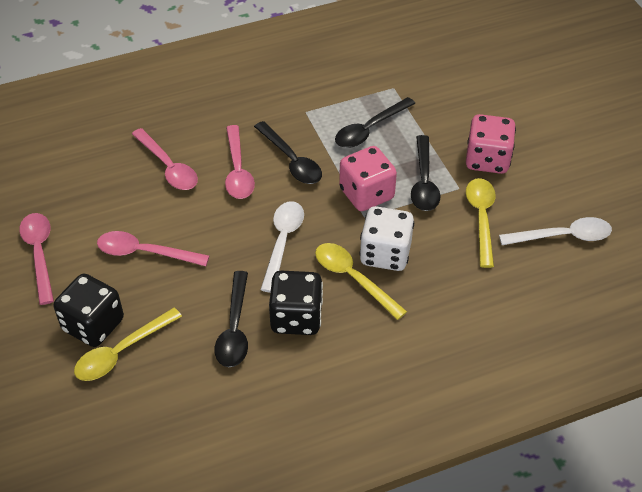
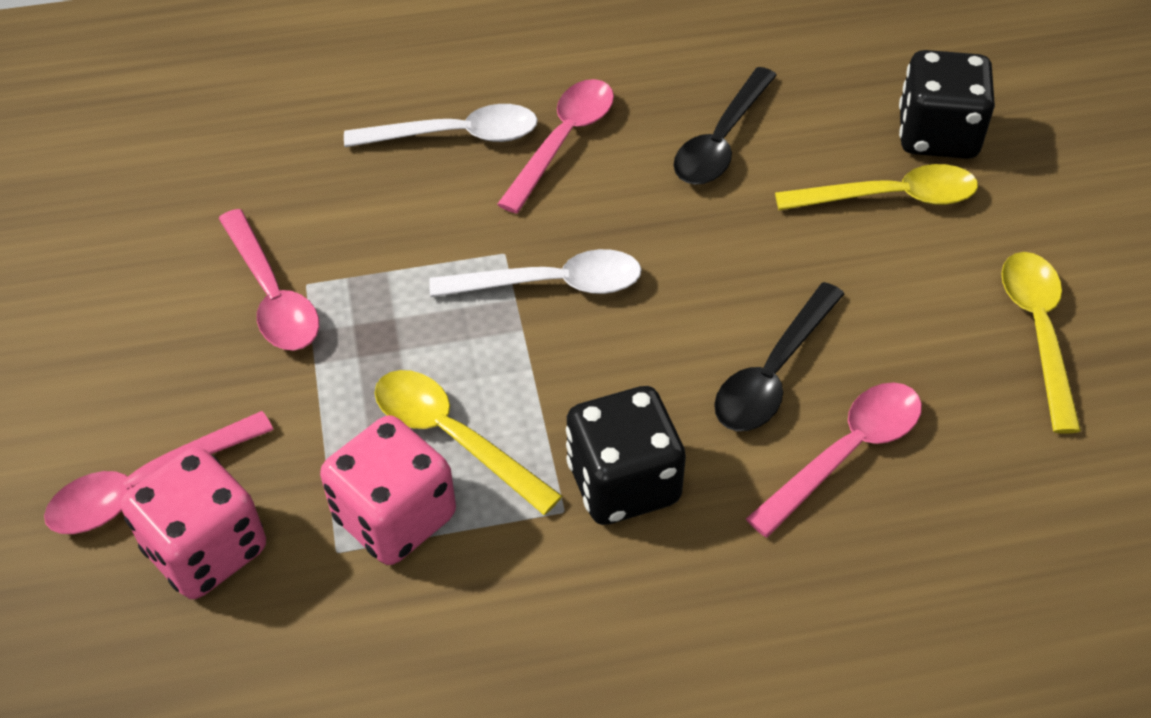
black spoon: 4 -> 2
white dice: 1 -> 0

